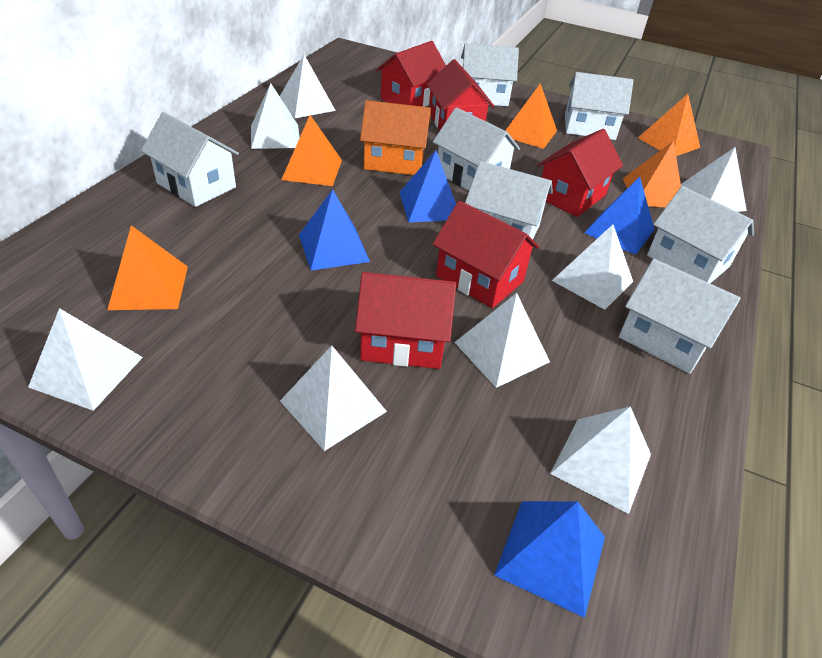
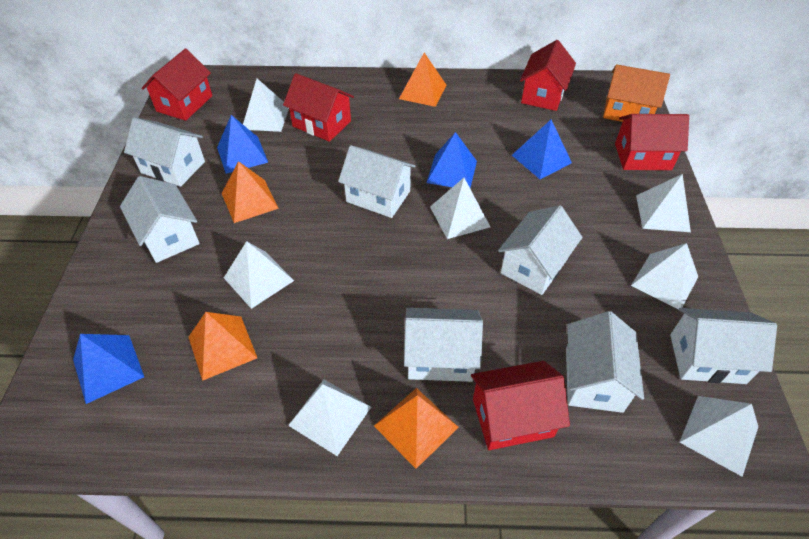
orange pyramid: 5 -> 4
white pyramid: 8 -> 7

